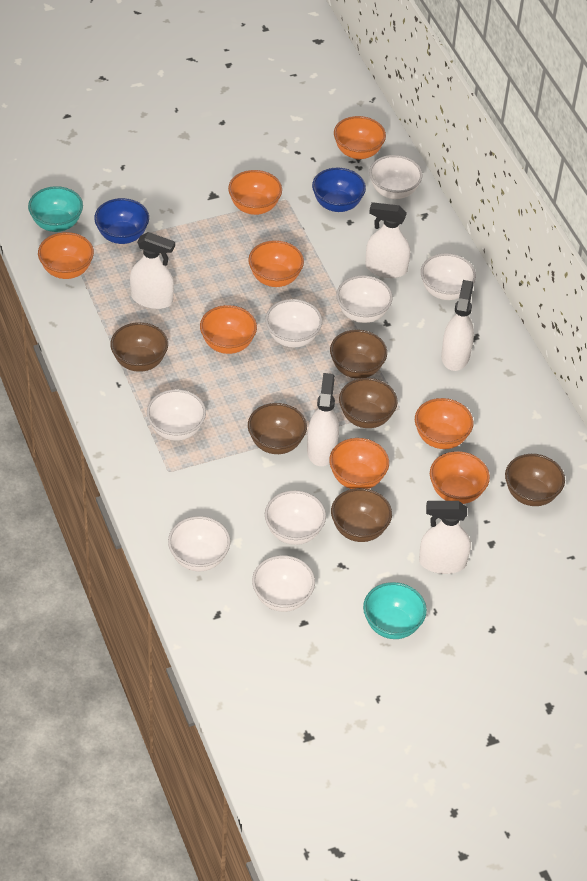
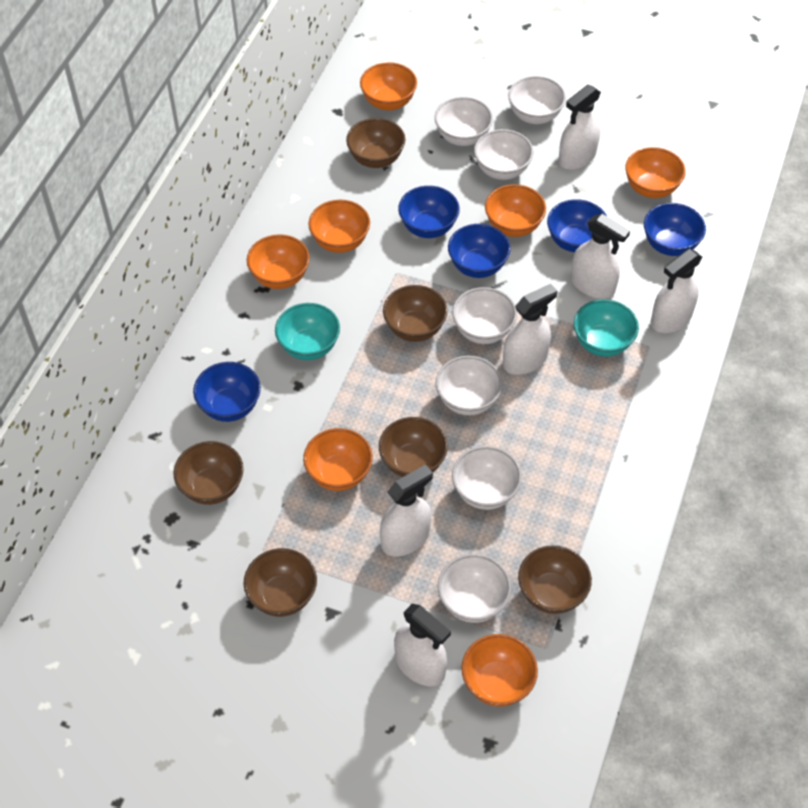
blue bowl: 2 -> 5
orange bowl: 8 -> 7
white bowl: 8 -> 7
white spray bottle: 5 -> 6

